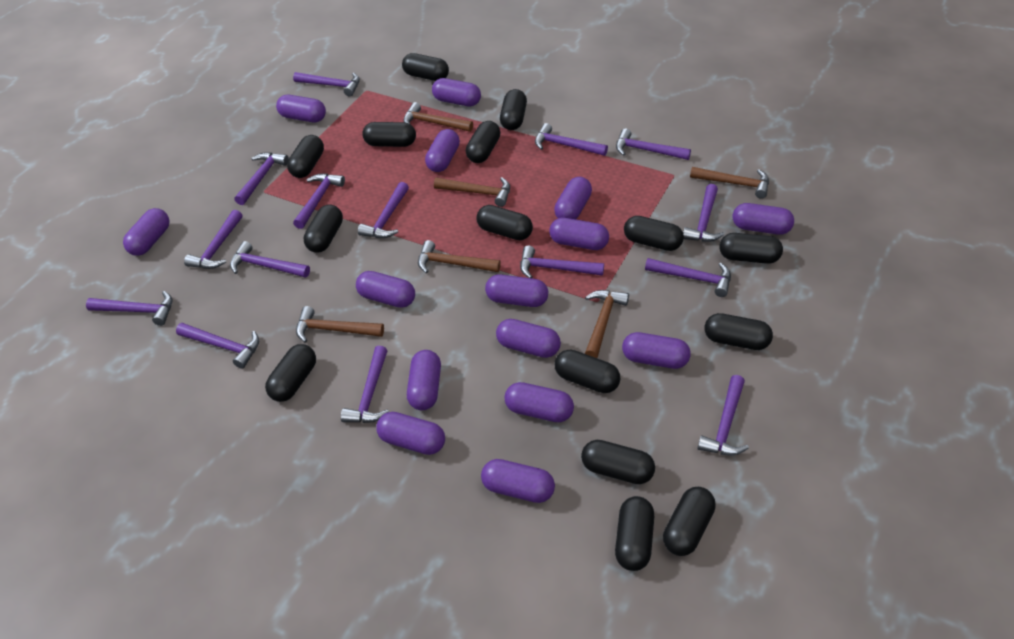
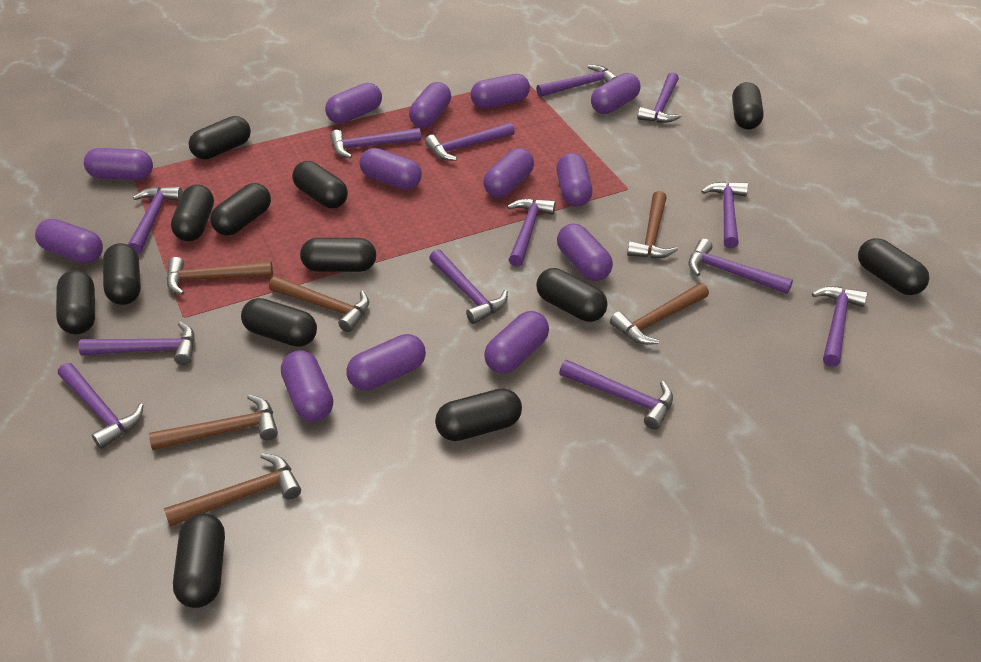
black capsule: 15 -> 13
purple capsule: 15 -> 13
purple hammer: 15 -> 13

